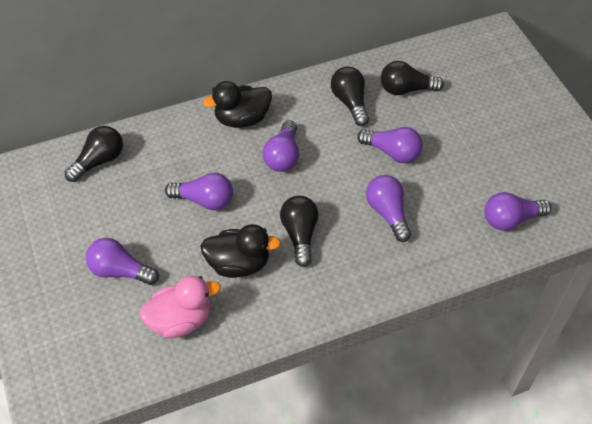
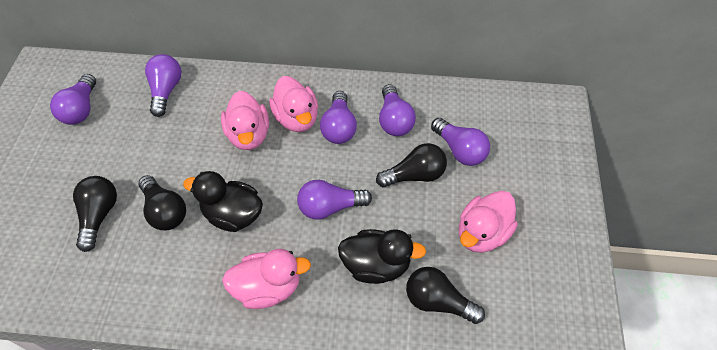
pink duck: 1 -> 4

